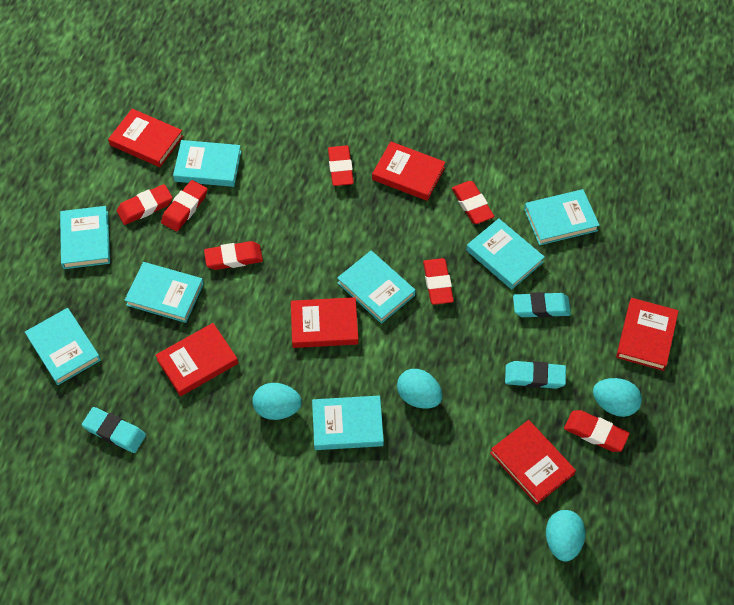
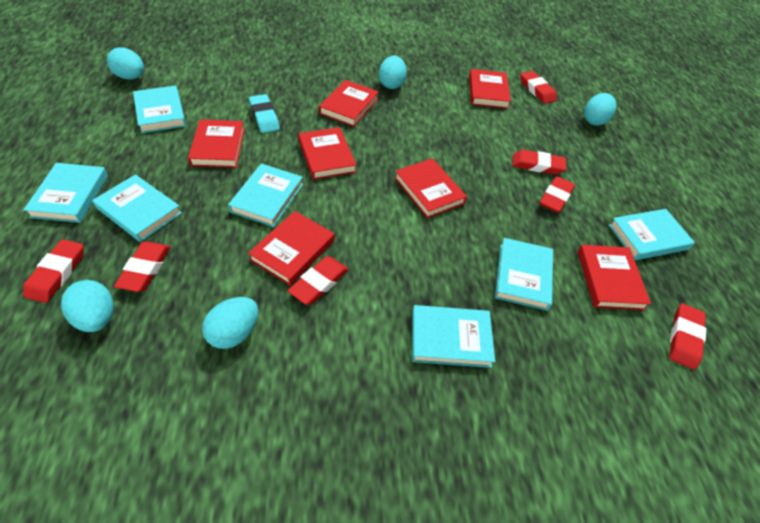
red book: 6 -> 7
turquoise book: 8 -> 7
turquoise egg: 4 -> 5
turquoise eraser: 3 -> 1

